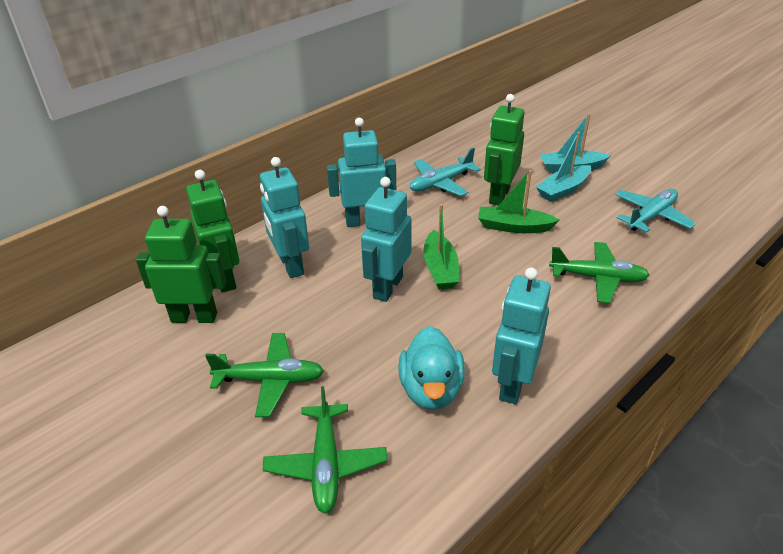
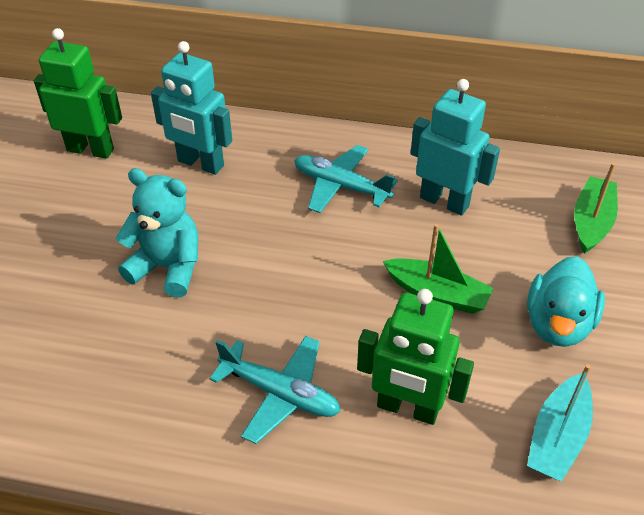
green plane: 3 -> 0
green robot: 3 -> 2
turquoise boat: 2 -> 1
turquoise robot: 4 -> 2
turquoise teddy bear: 0 -> 1

